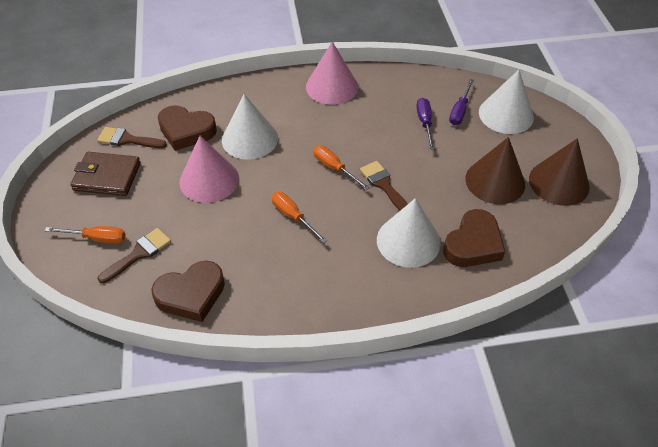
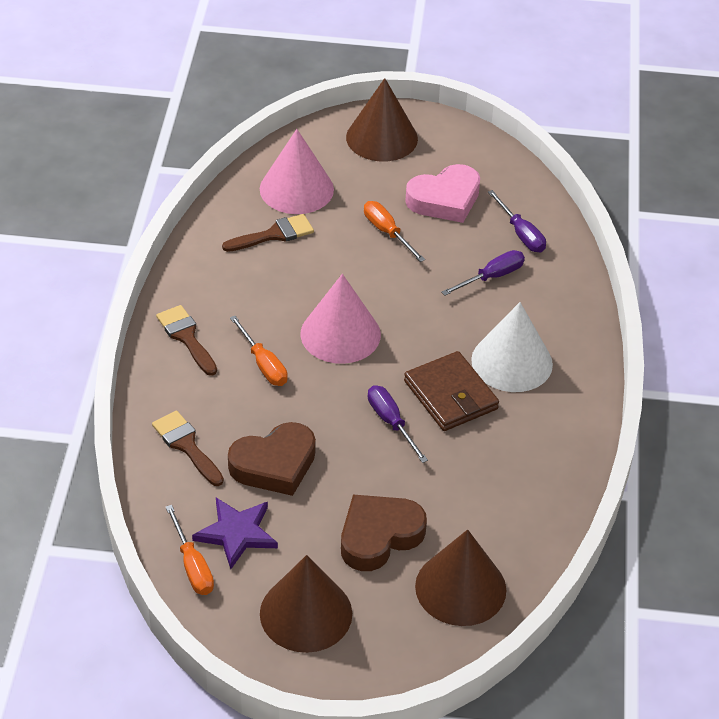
brown cone: 2 -> 3
brown heart: 3 -> 2
pink heart: 0 -> 1
purple screwdriver: 2 -> 3
purple star: 0 -> 1
white cone: 3 -> 1

